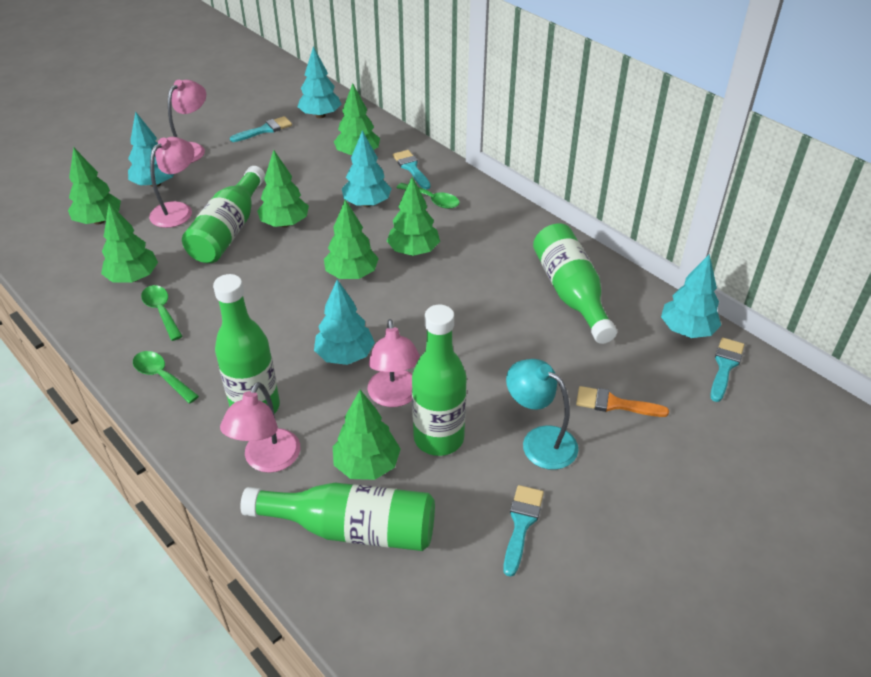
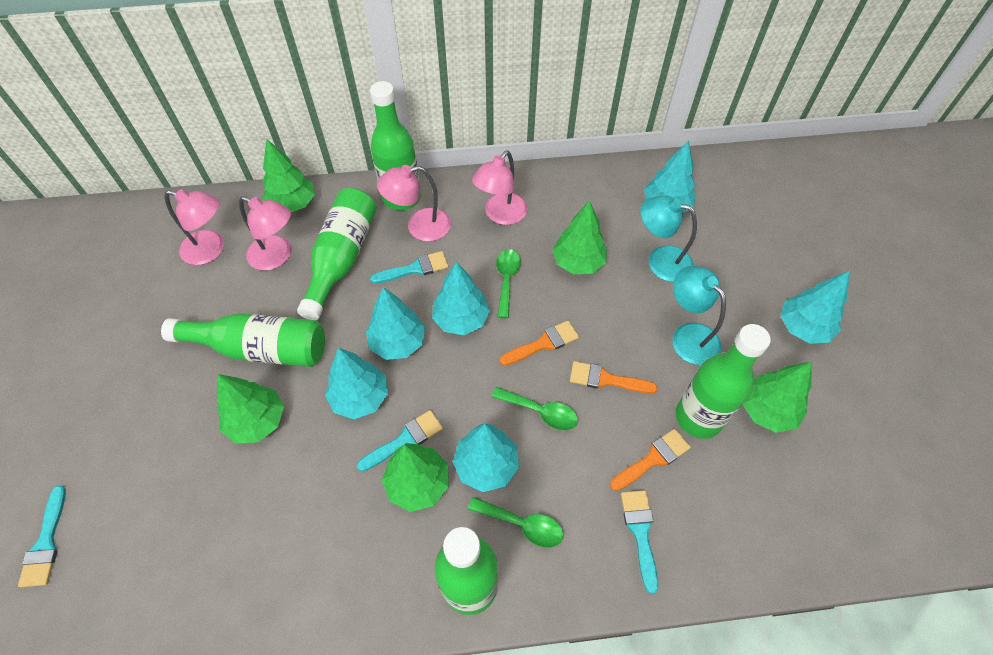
green tree: 7 -> 5
orange brush: 1 -> 3
turquoise lamp: 1 -> 2
turquoise tree: 5 -> 6

